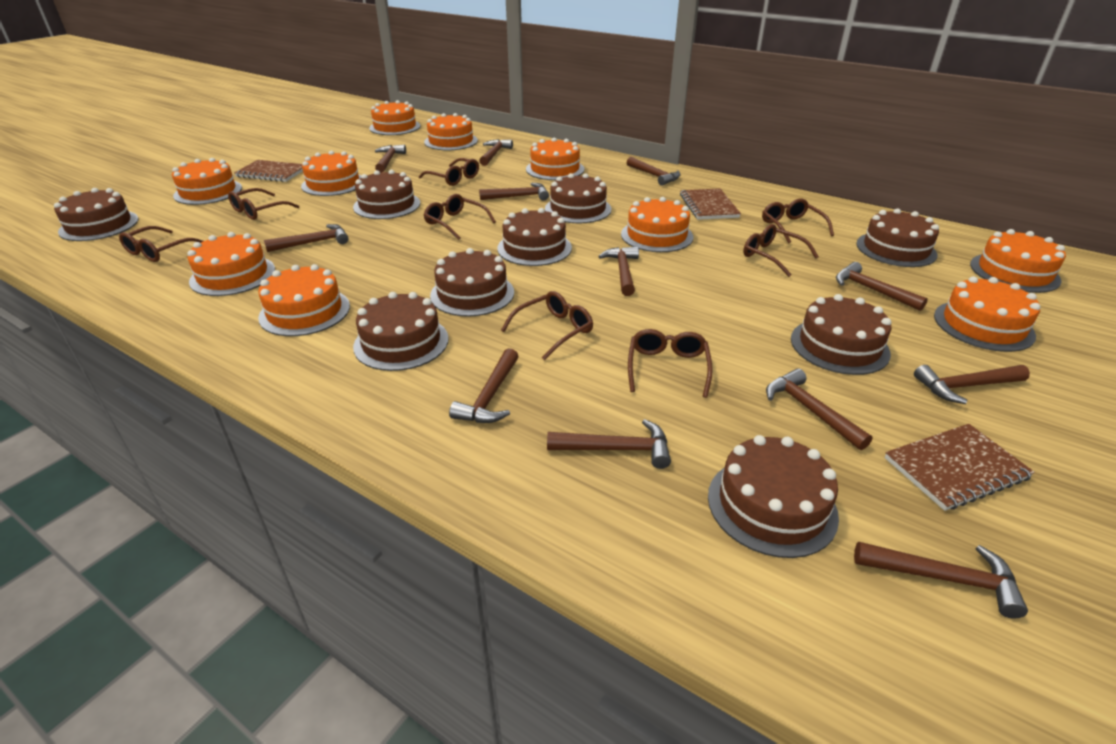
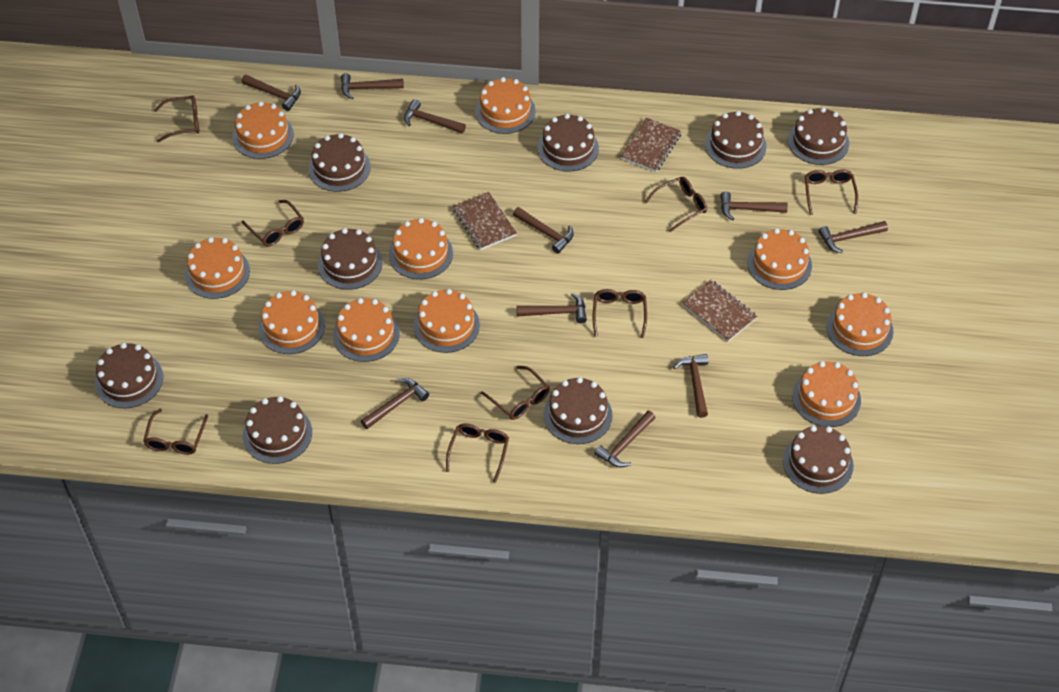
brown hammer: 12 -> 10

